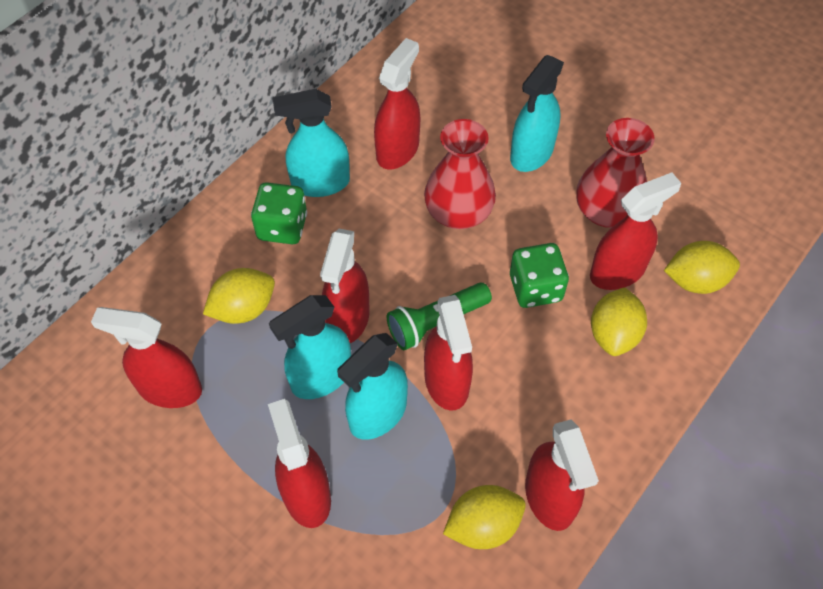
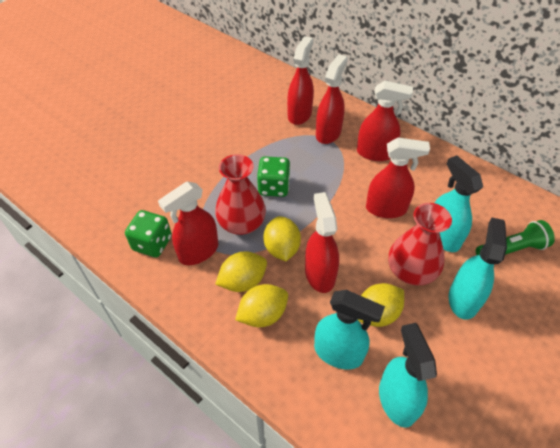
red spray bottle: 7 -> 6

